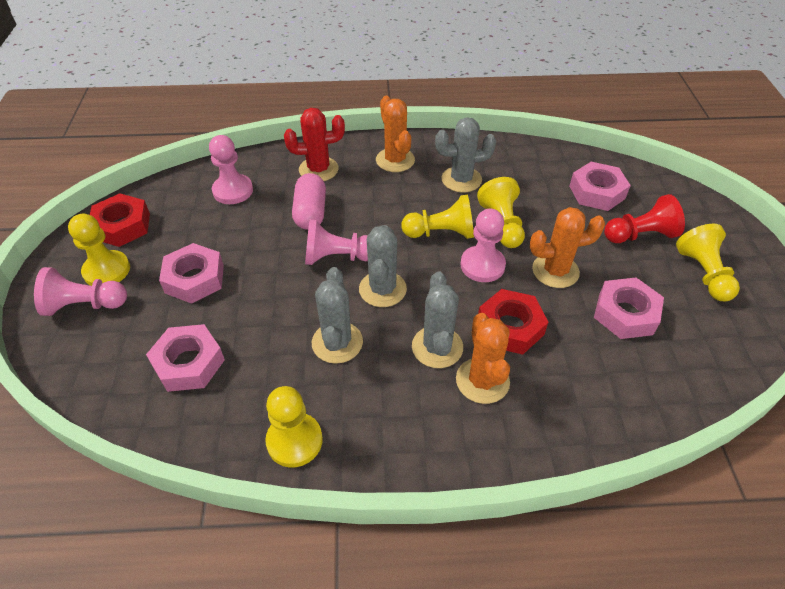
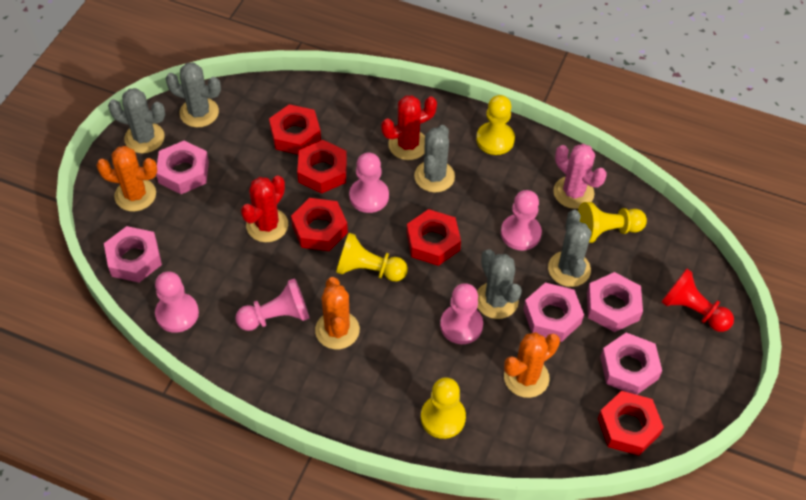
grey cactus: 4 -> 5
pink cactus: 0 -> 1
pink capsule: 1 -> 0
pink nut: 4 -> 5
pink pawn: 4 -> 5
red cactus: 1 -> 2
red nut: 2 -> 5
yellow pawn: 5 -> 4

